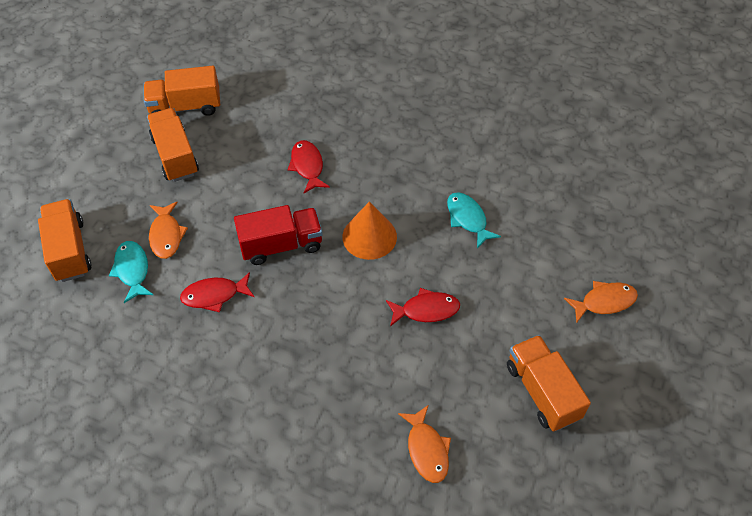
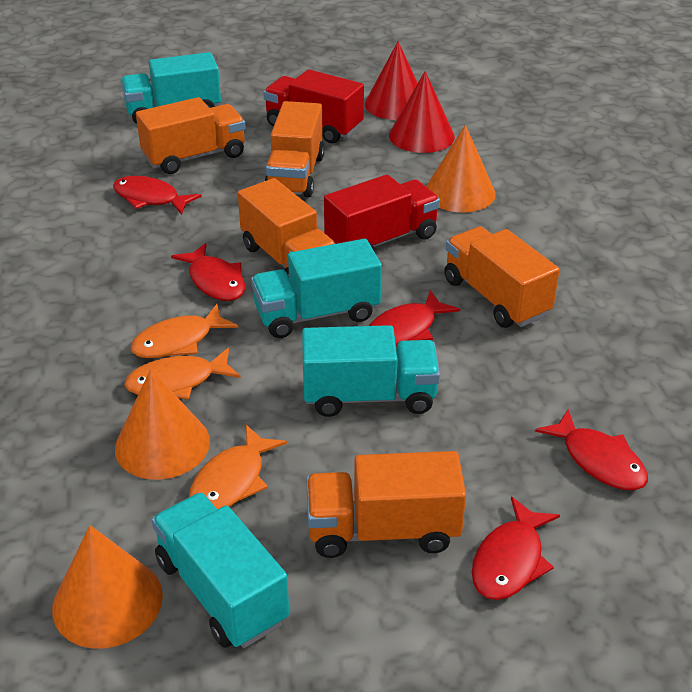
orange cone: 1 -> 3
orange truck: 4 -> 5
red cone: 0 -> 2
red fish: 3 -> 5
red truck: 1 -> 2
turquoise fish: 2 -> 0
turquoise truck: 0 -> 4

